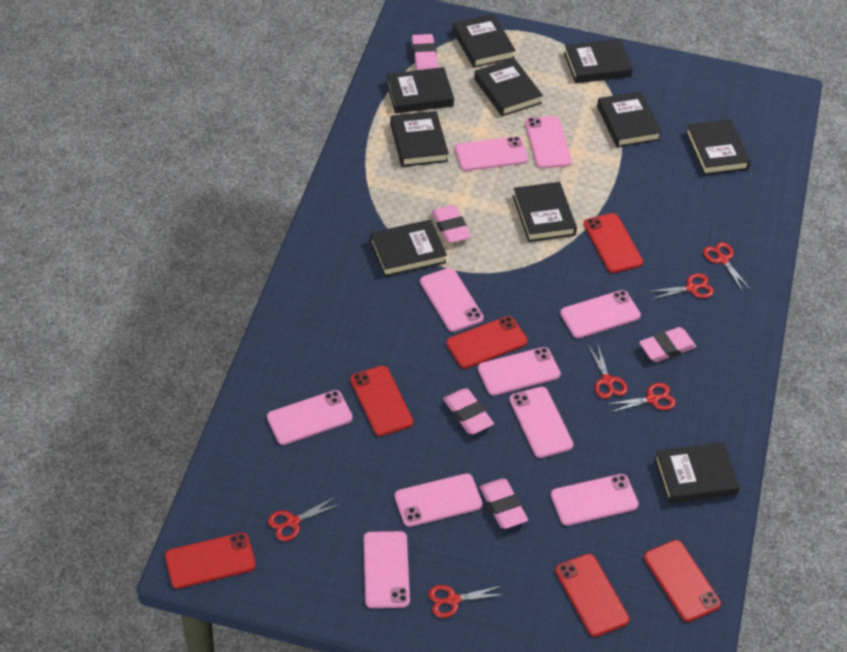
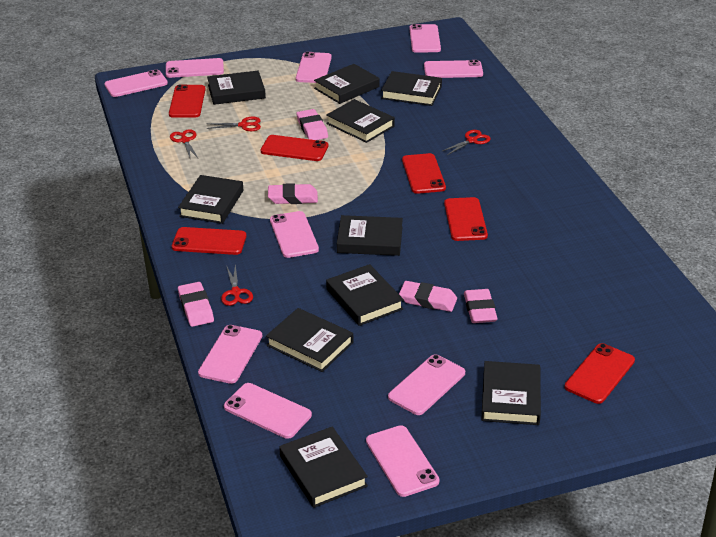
red scissors: 6 -> 4

